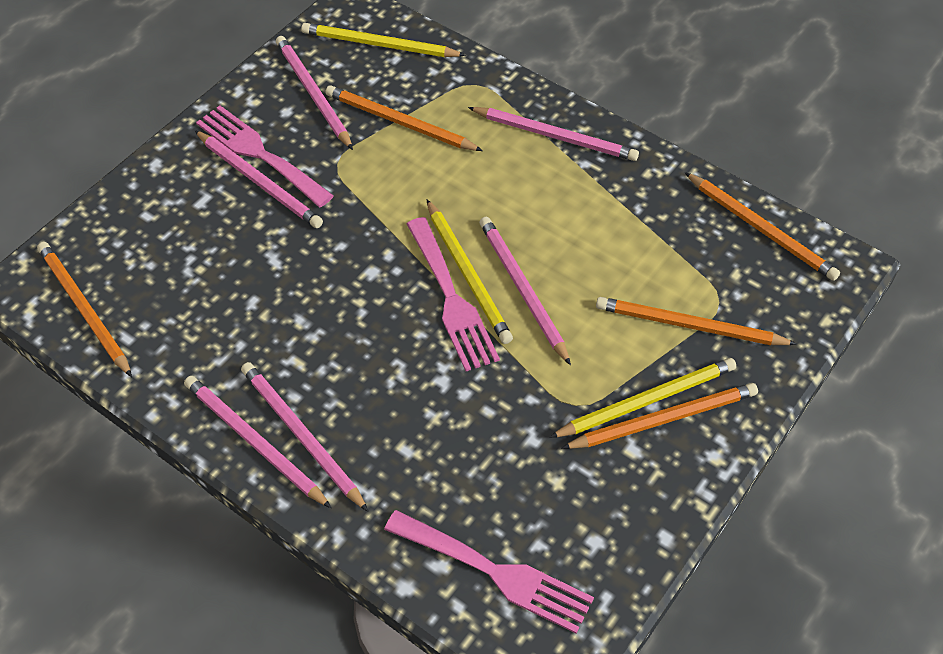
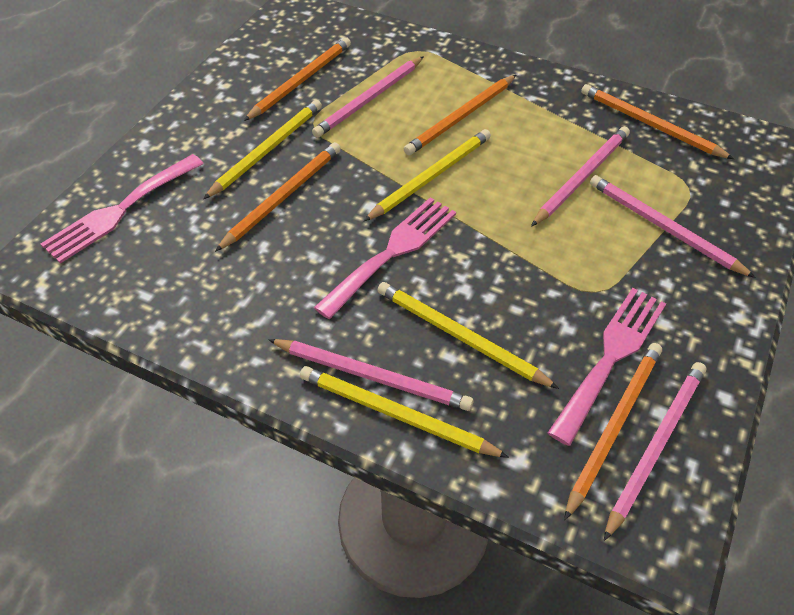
pink pencil: 6 -> 5
yellow pencil: 3 -> 4

